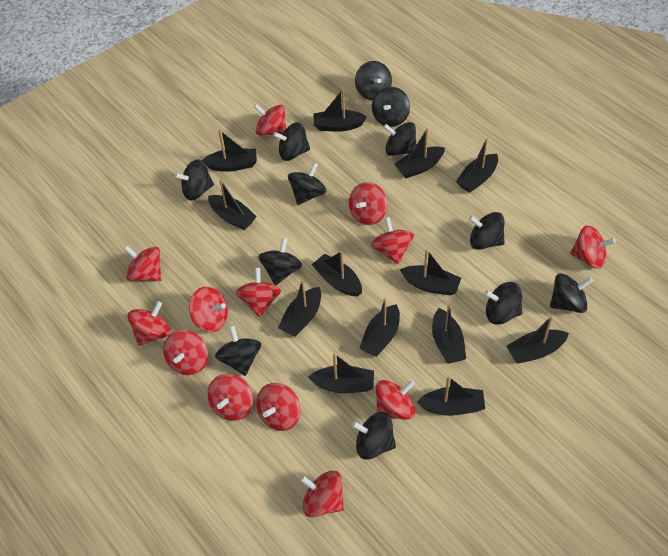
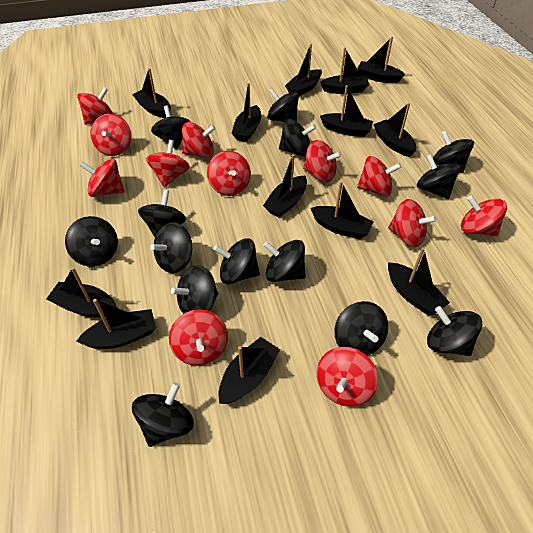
black spinning top: 12 -> 14
red spinning top: 13 -> 12

